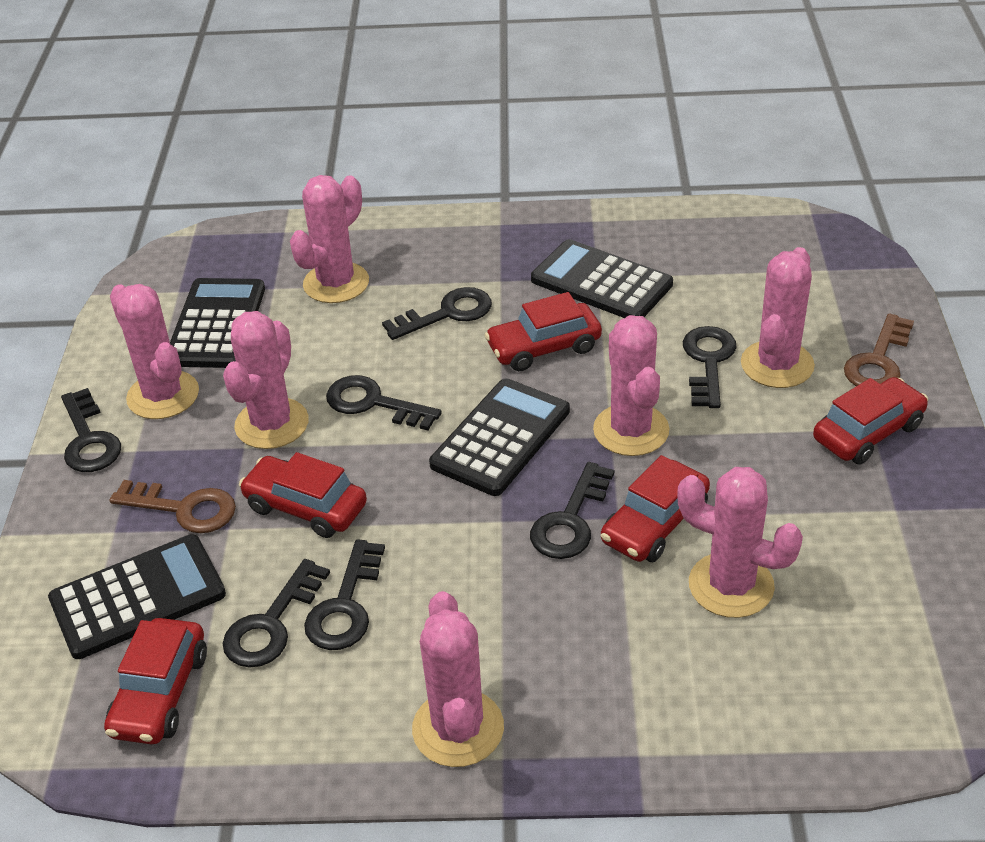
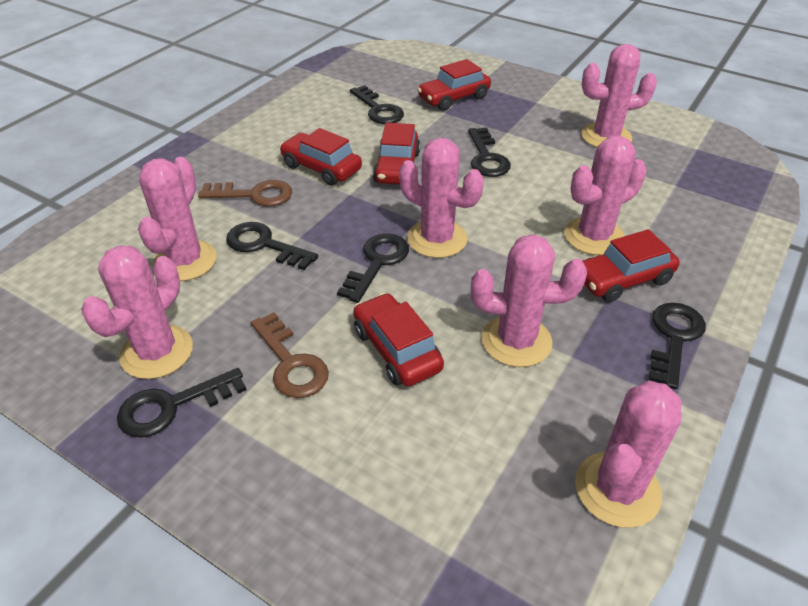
black calculator: 4 -> 0
black key: 7 -> 6

